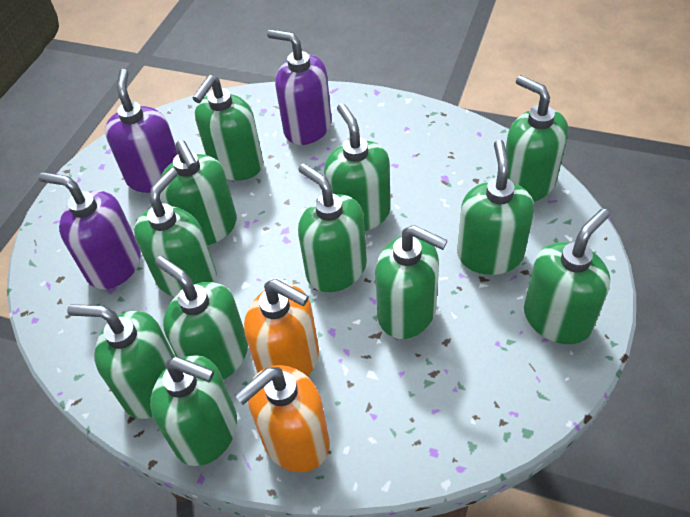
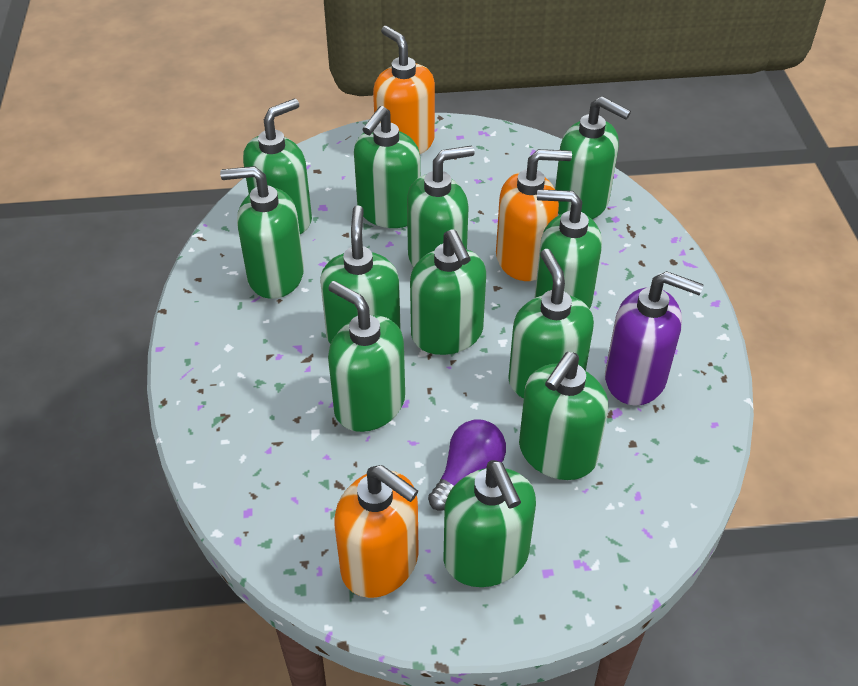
orange soap dispenser: 2 -> 3
purple light bulb: 0 -> 1
purple soap dispenser: 3 -> 1

